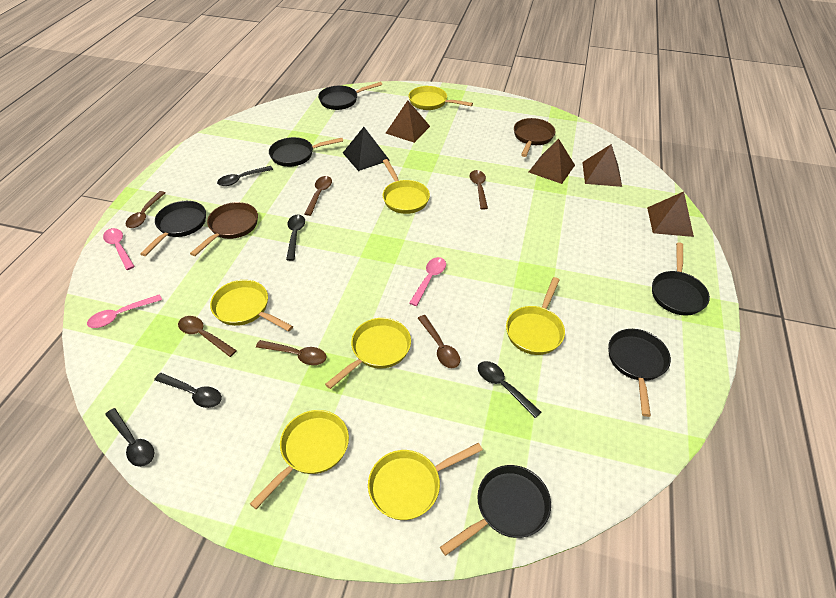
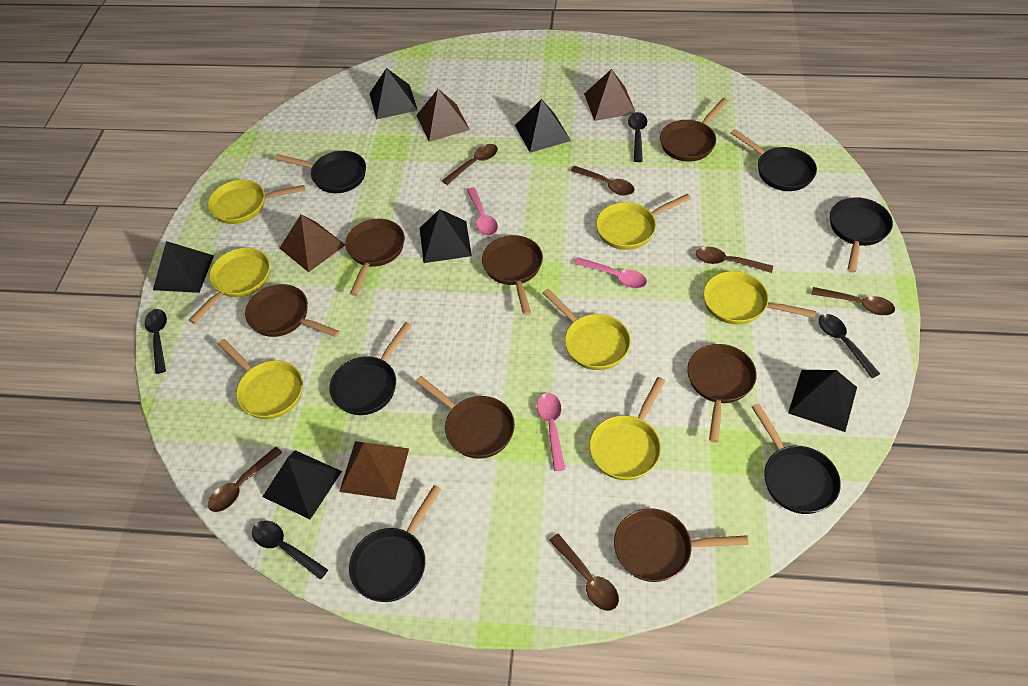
black pyramid: 1 -> 6
black spoon: 5 -> 4
brown pan: 2 -> 7

